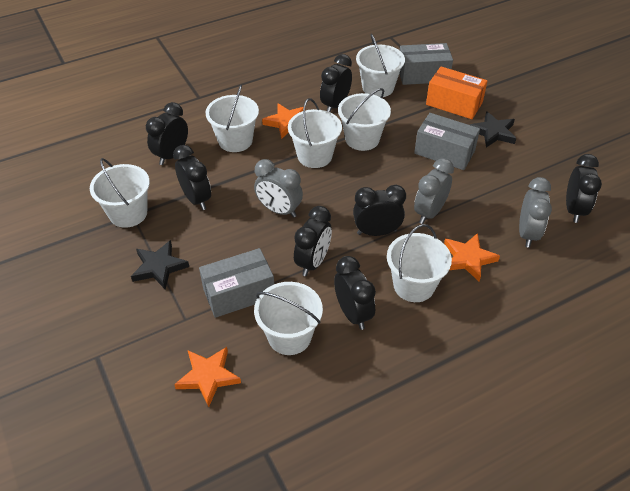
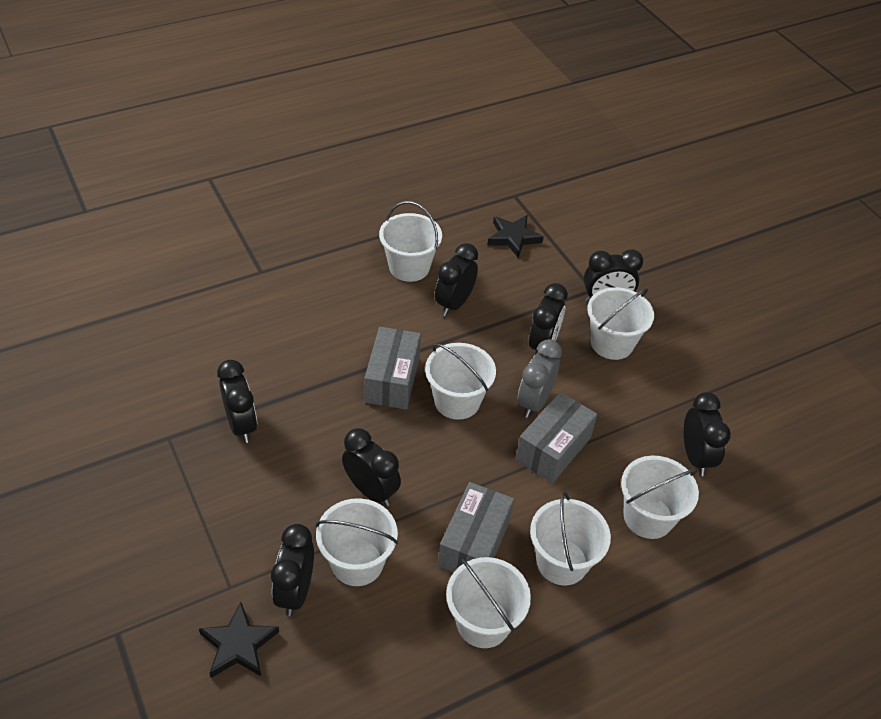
grey clock: 3 -> 1
orange box: 1 -> 0
orange star: 3 -> 0

